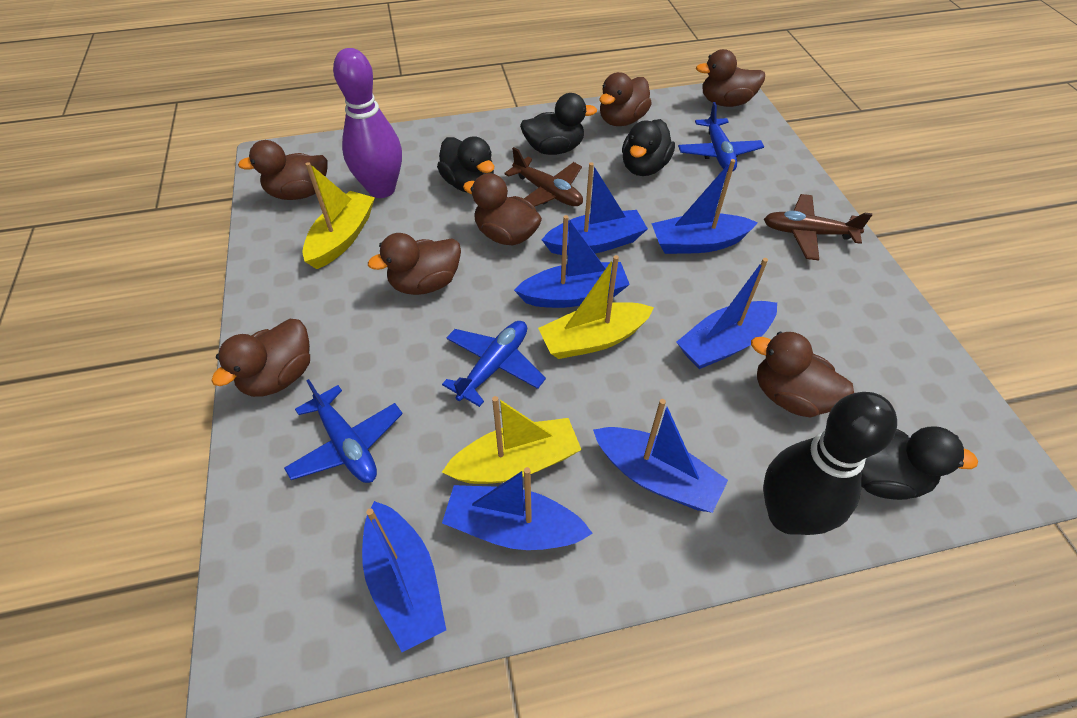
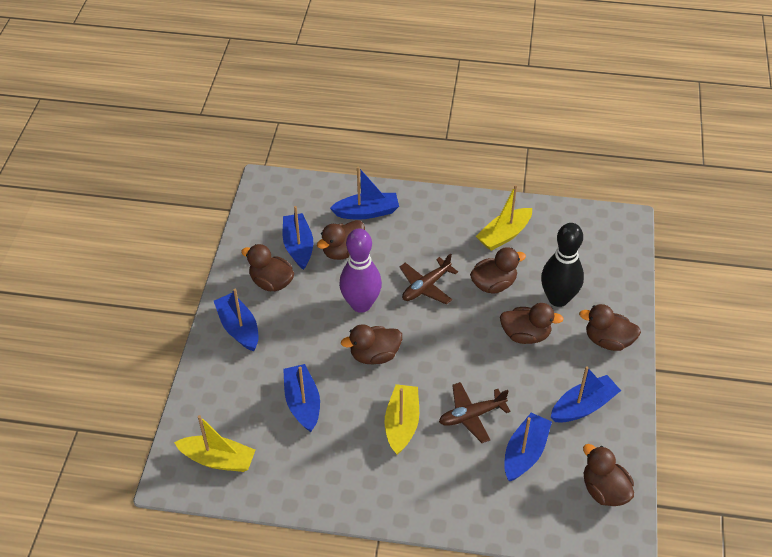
black duck: 4 -> 0
blue boat: 7 -> 6
blue plane: 3 -> 0

